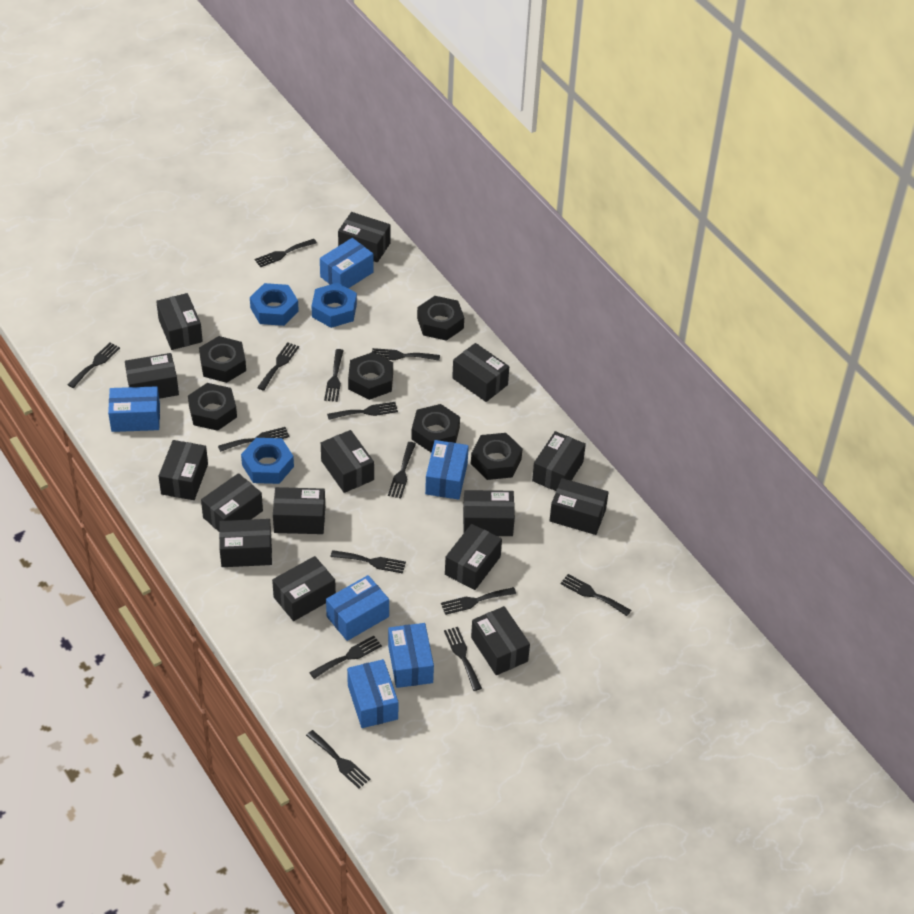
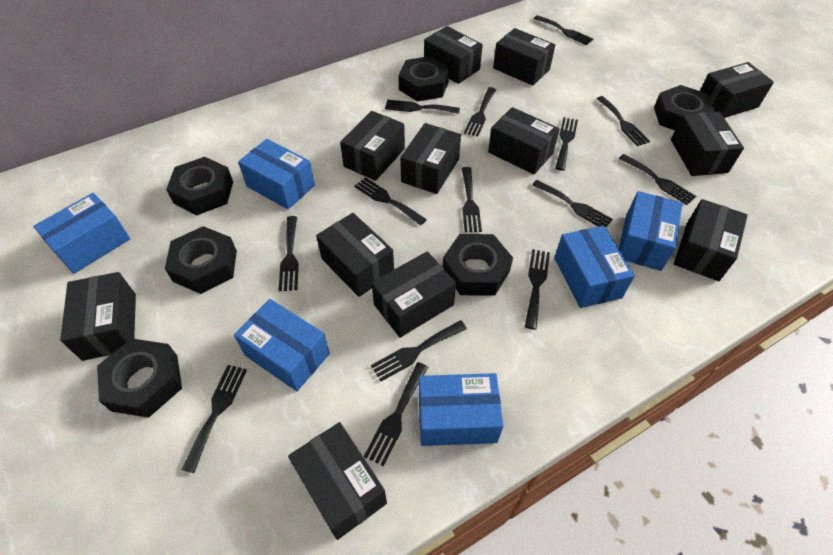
black box: 15 -> 12
blue nut: 3 -> 0

